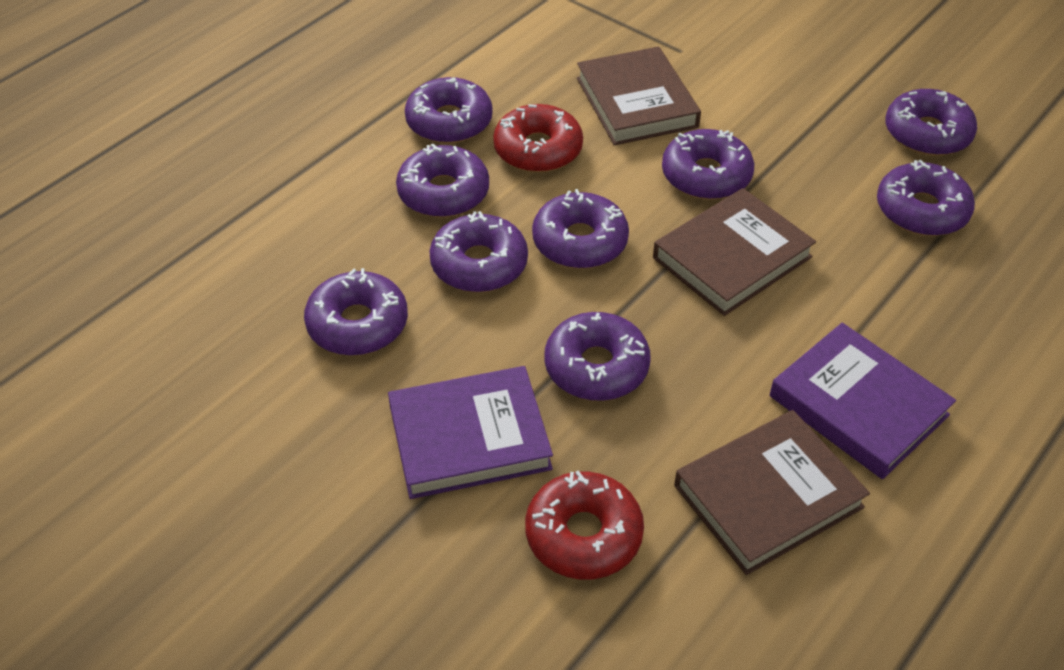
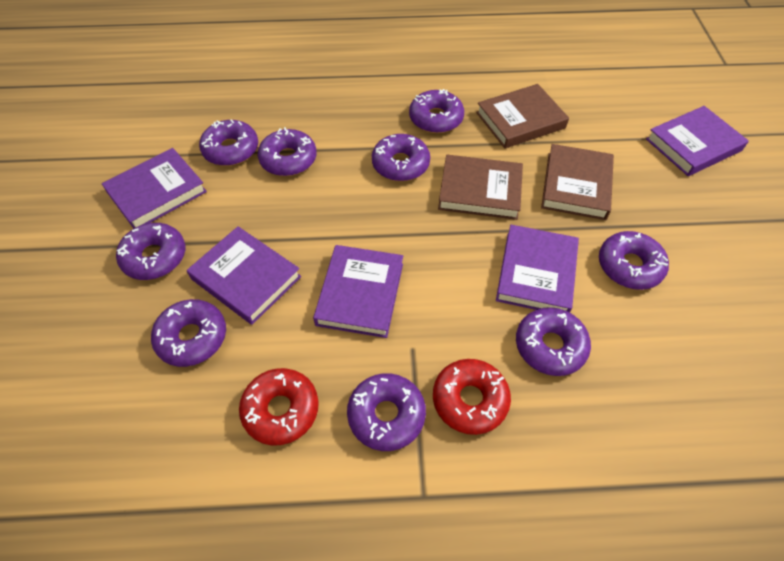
purple book: 2 -> 5

